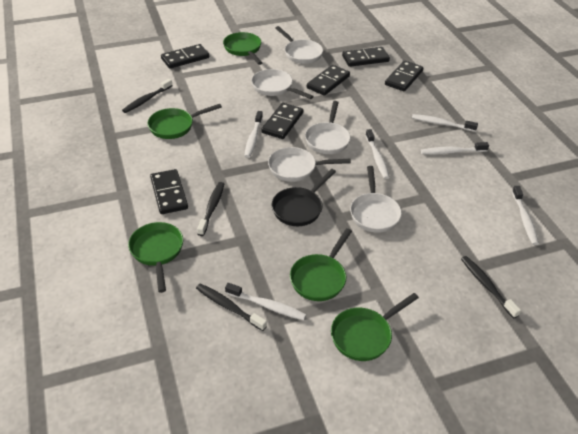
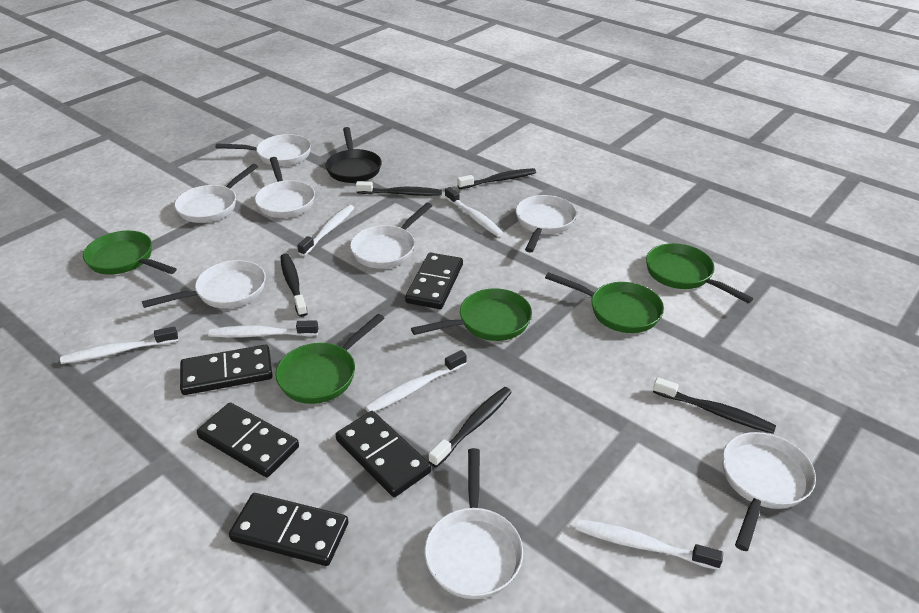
black domino: 6 -> 5
black toothbrush: 4 -> 5
white pan: 5 -> 8

